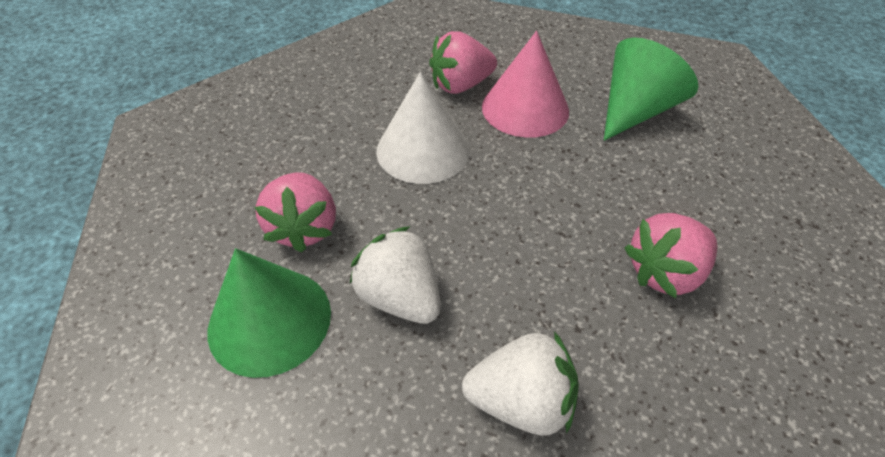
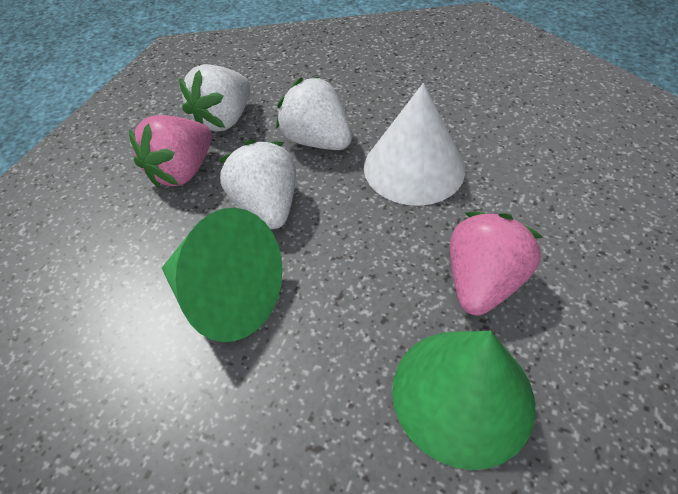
pink cone: 1 -> 0
pink strawberry: 3 -> 2
white strawberry: 2 -> 3

